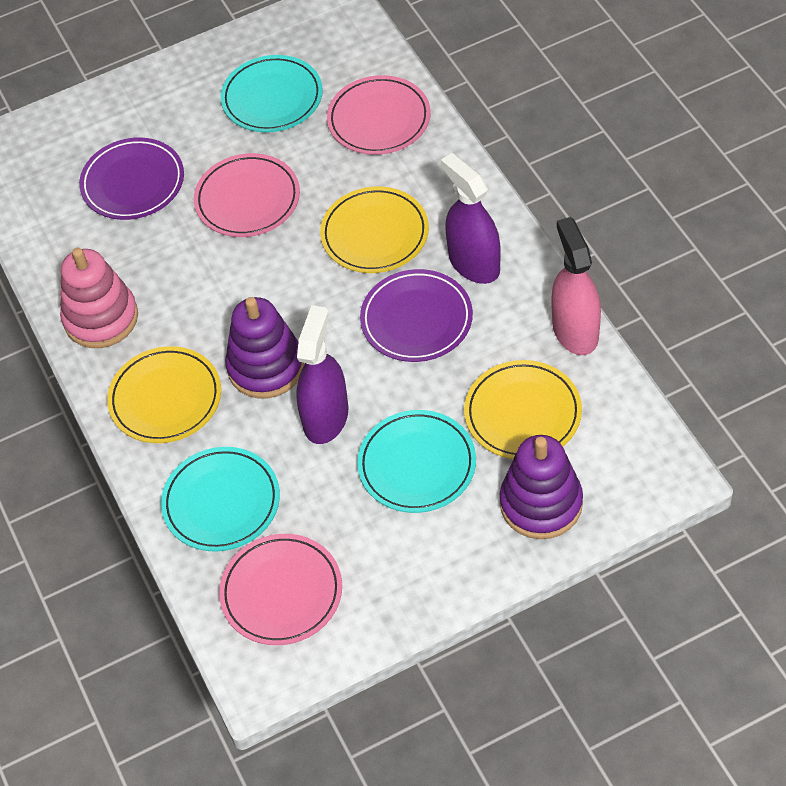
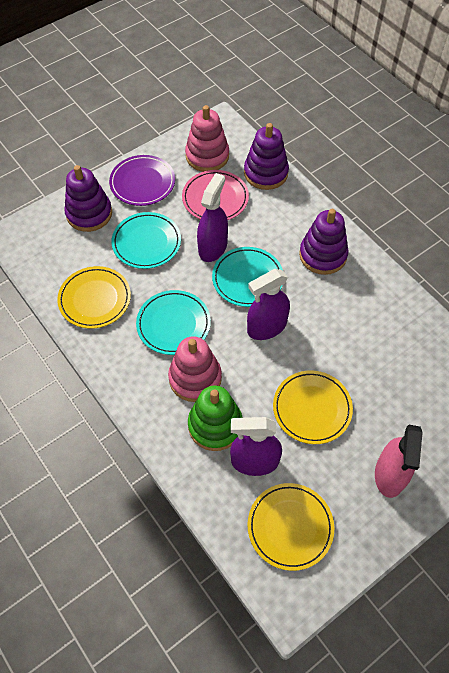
green stacking toy: 0 -> 1
pink plate: 3 -> 1
pink stacking toy: 1 -> 2
purple plate: 2 -> 1
purple spray bottle: 2 -> 3
purple stacking toy: 2 -> 3

